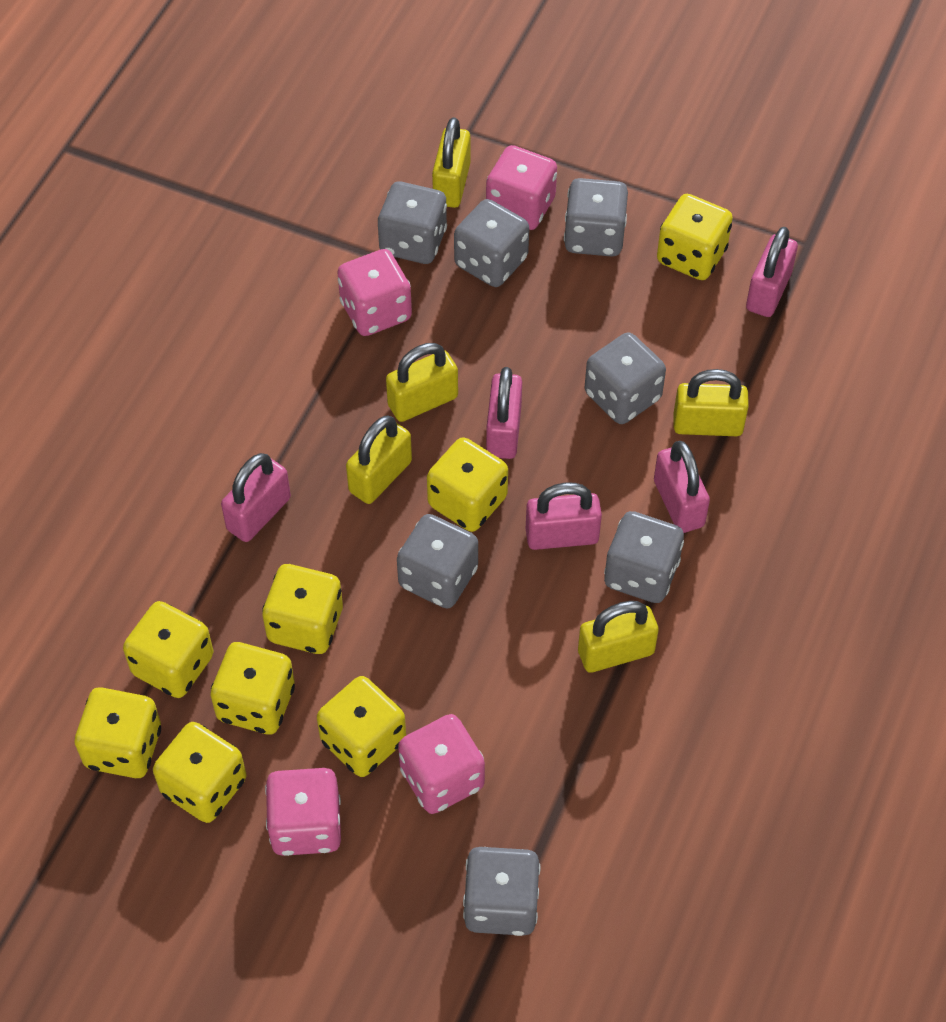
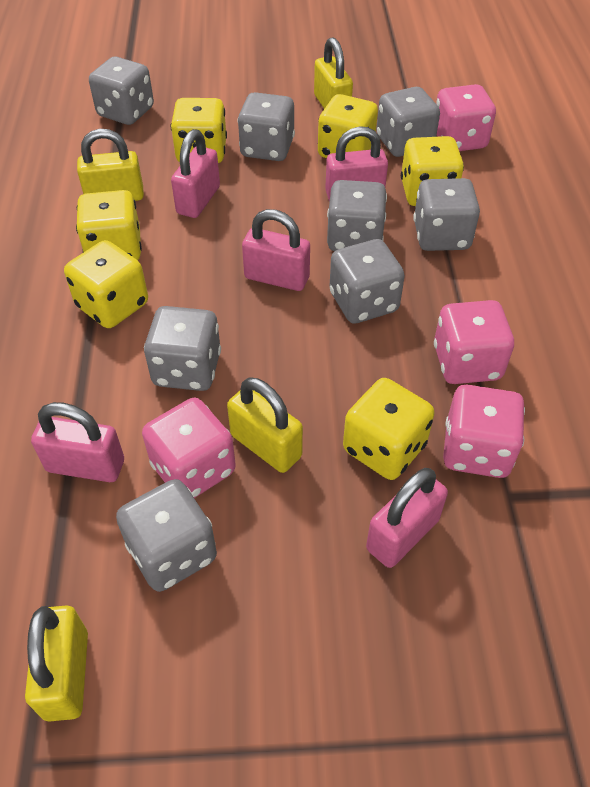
grey dice: 7 -> 8
yellow dice: 8 -> 6
yellow padlock: 5 -> 4

